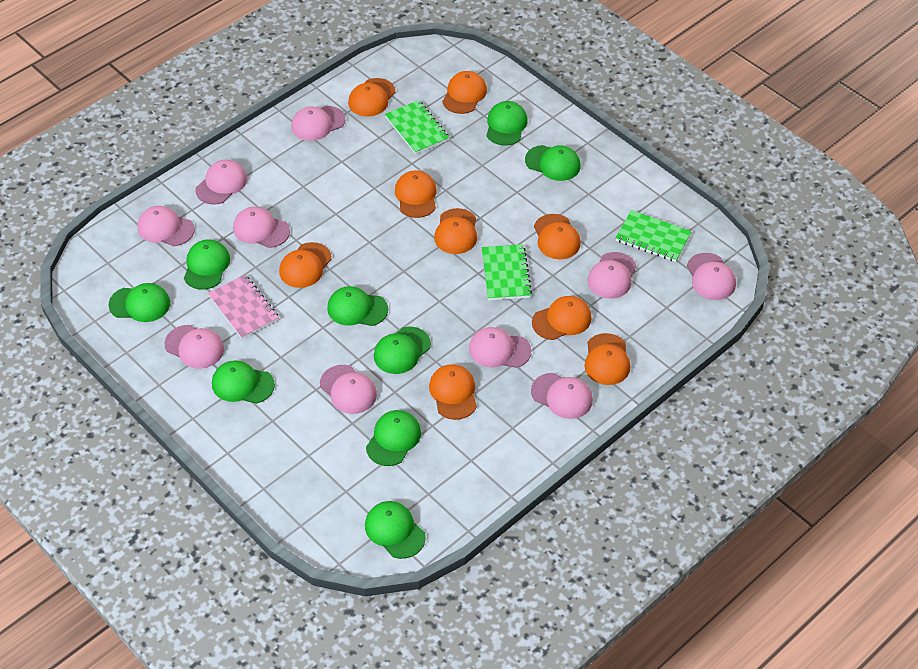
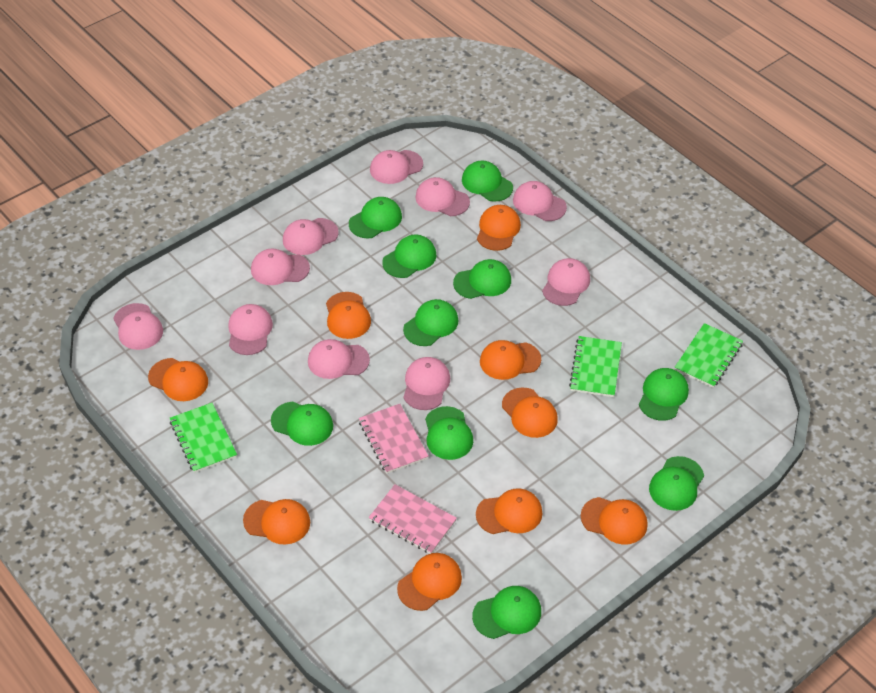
green cap: 9 -> 10
pink notebook: 1 -> 2

